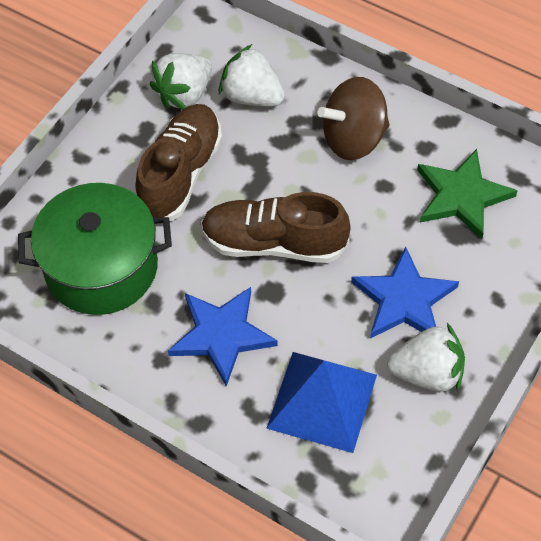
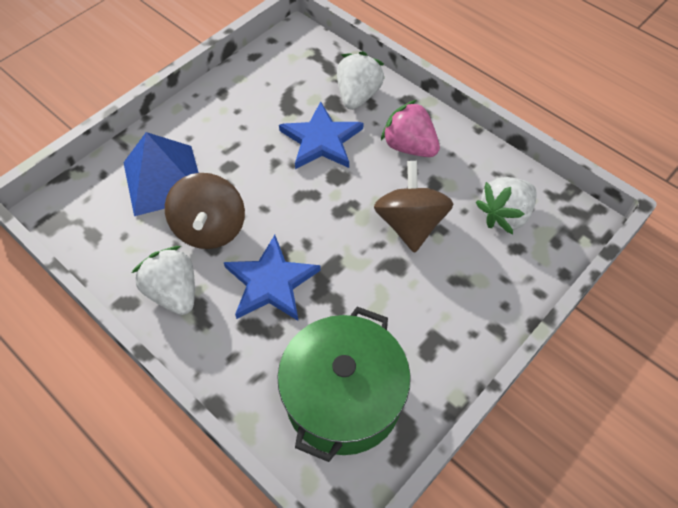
brown shoe: 2 -> 0
brown spinning top: 1 -> 2
green star: 1 -> 0
pink strawberry: 0 -> 1

